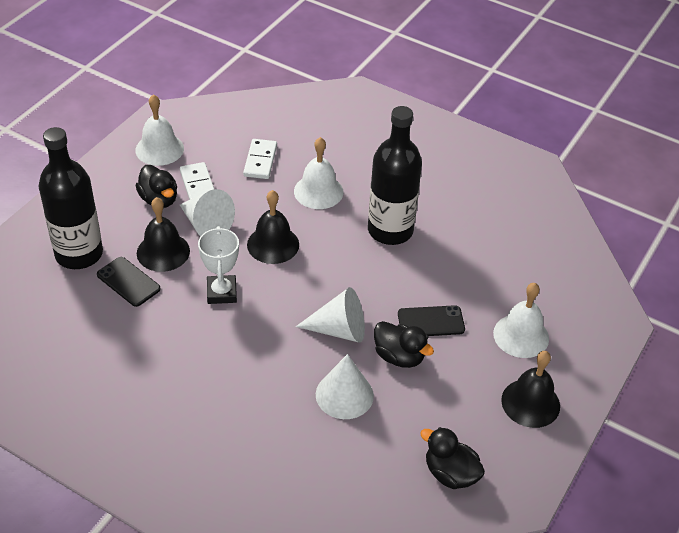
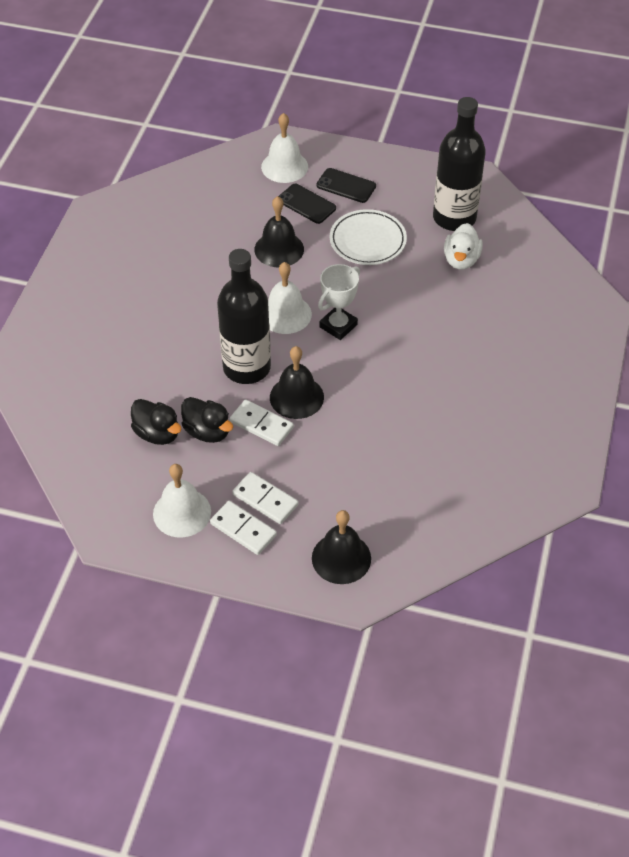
black duck: 3 -> 2
white cone: 3 -> 0
white domino: 2 -> 3
white duck: 0 -> 1
white plate: 0 -> 1

